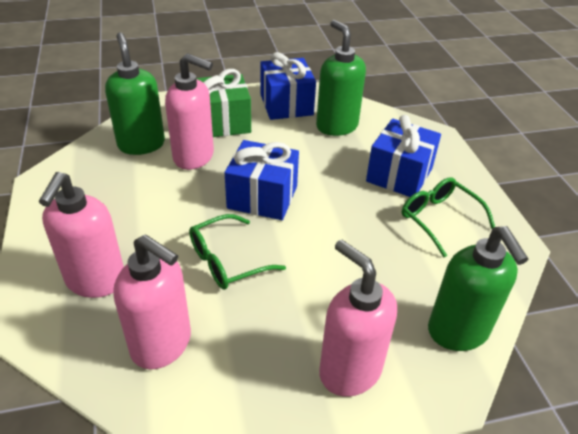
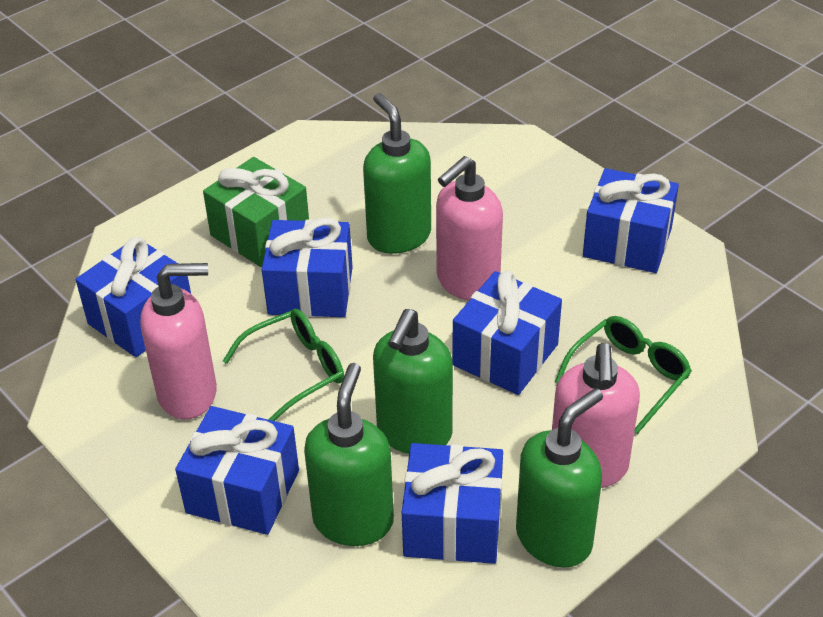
blue gift: 3 -> 6
green soap dispenser: 3 -> 4
pink soap dispenser: 4 -> 3

